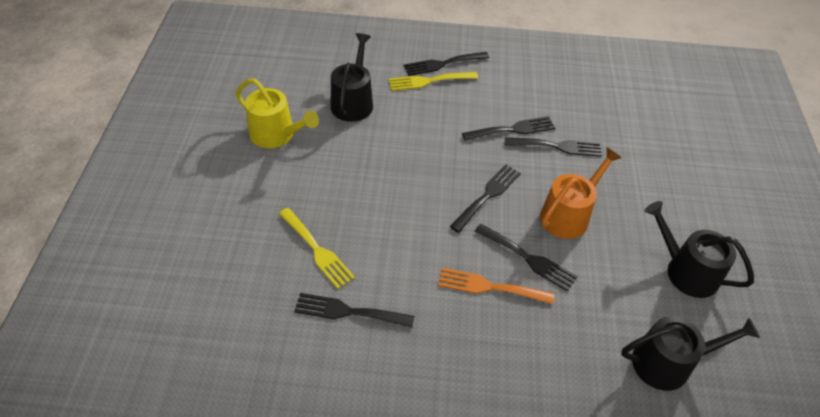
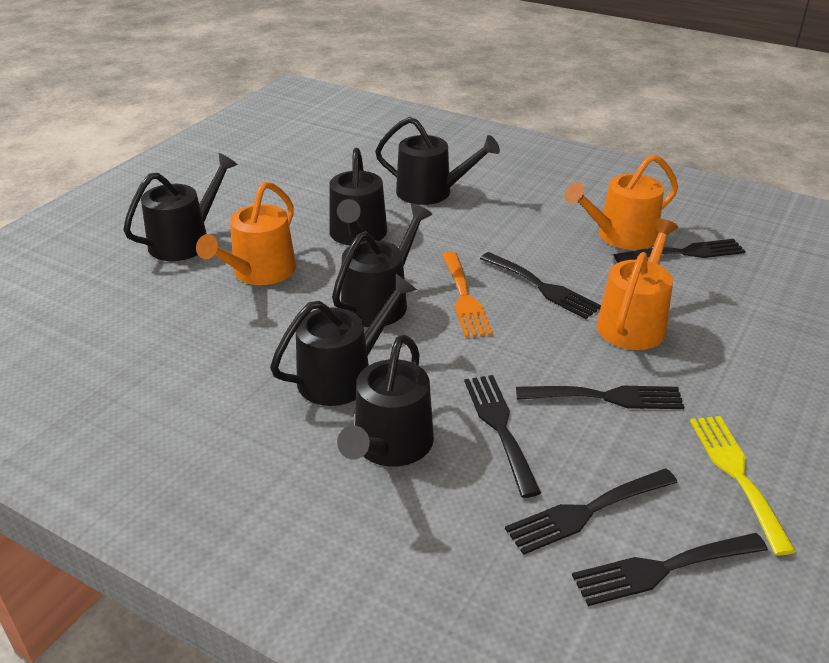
black watering can: 3 -> 6
orange watering can: 1 -> 3
yellow fork: 2 -> 1
yellow watering can: 1 -> 0

